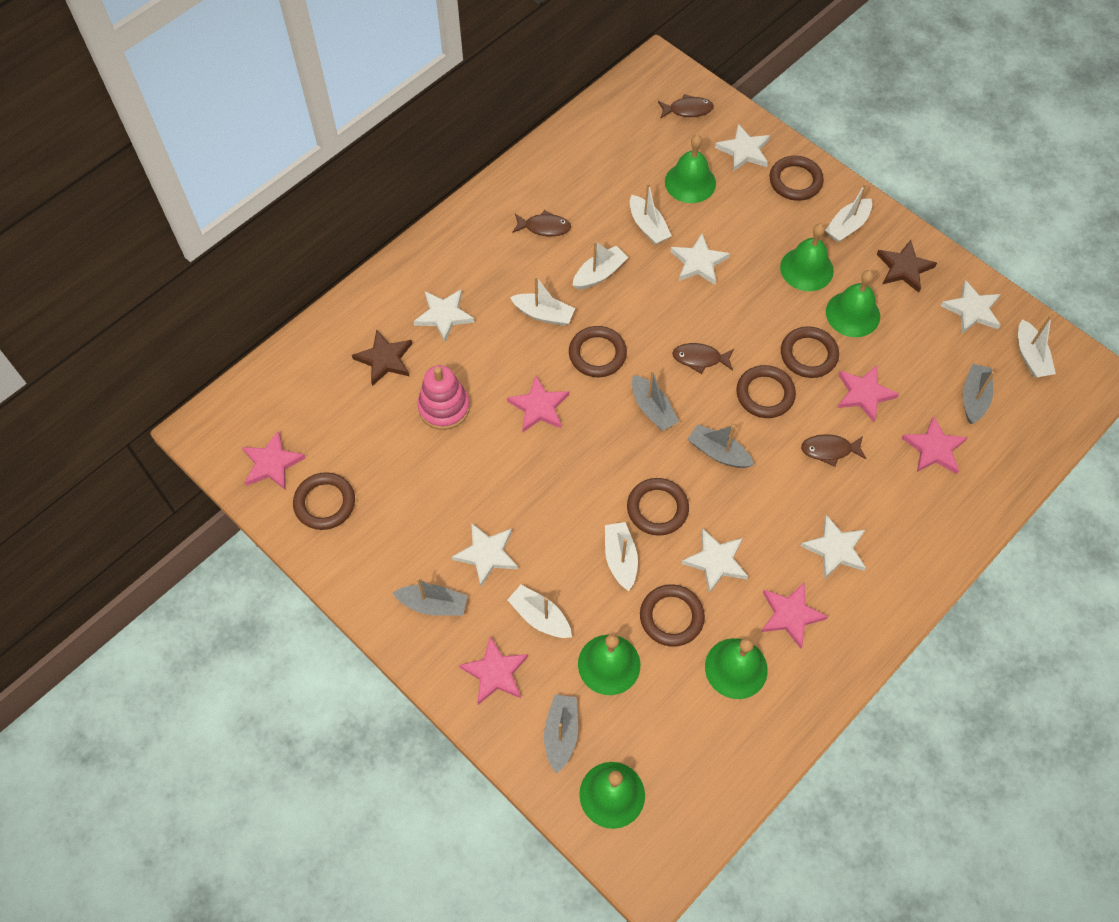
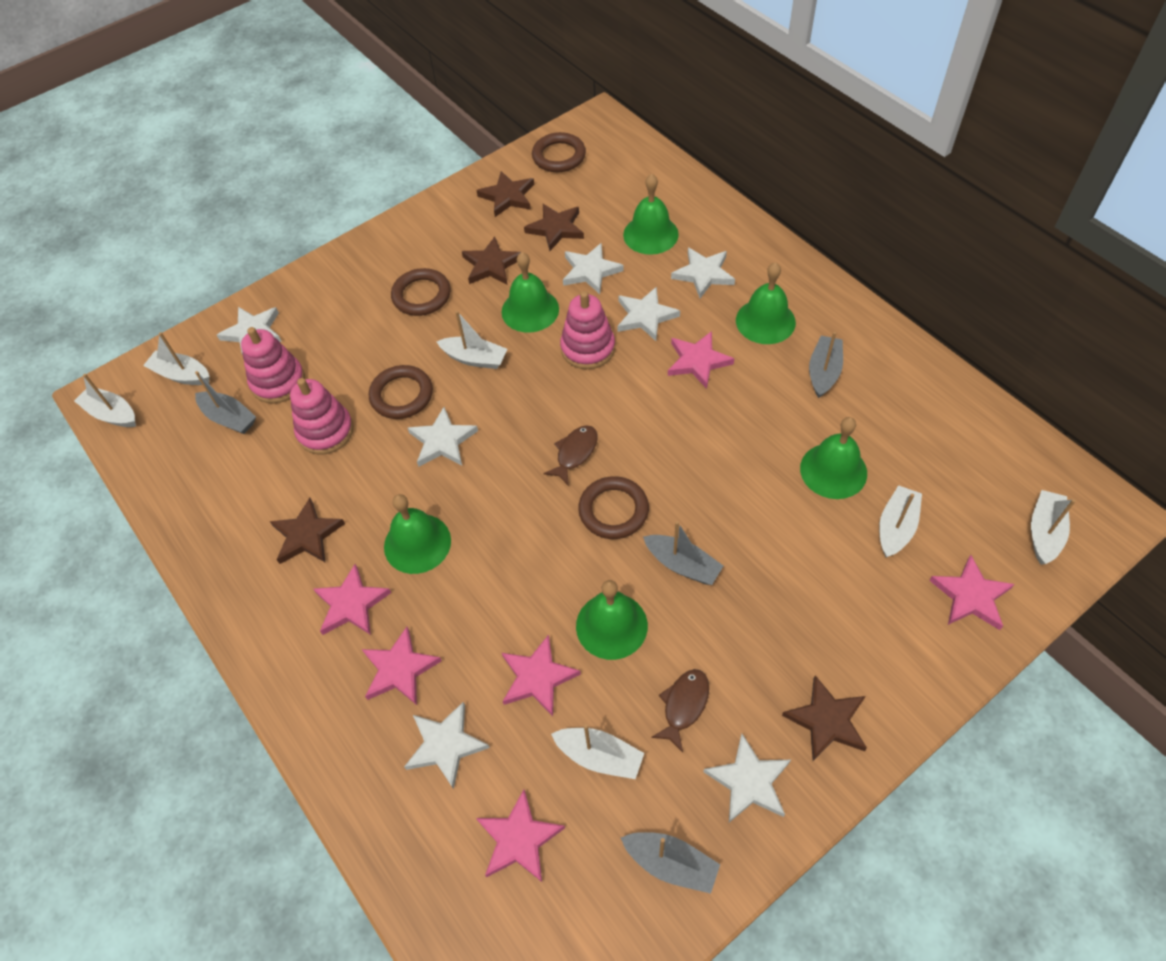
brown fish: 4 -> 2
brown ring: 7 -> 4
brown star: 2 -> 5
grey boat: 5 -> 4
pink stacking toy: 1 -> 3
white boat: 7 -> 6

